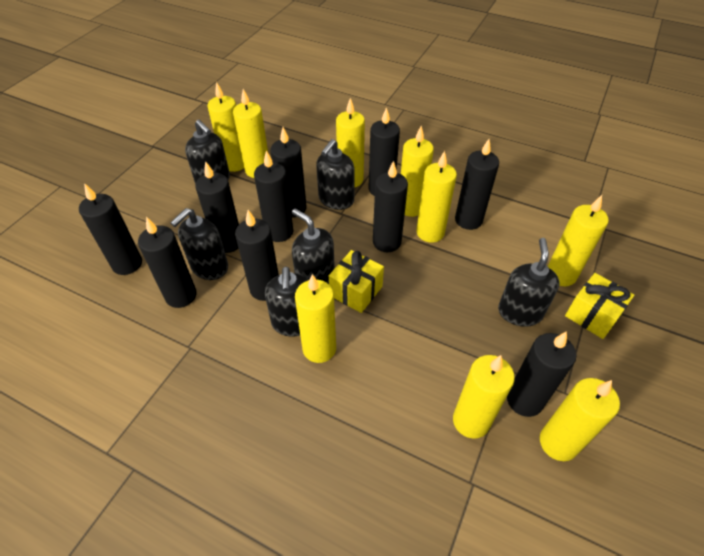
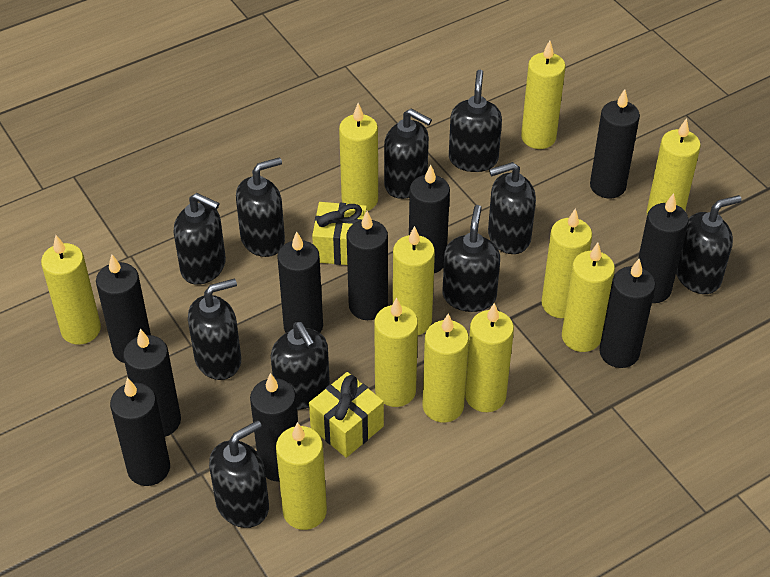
black soap dispenser: 6 -> 10
yellow candle: 9 -> 11

